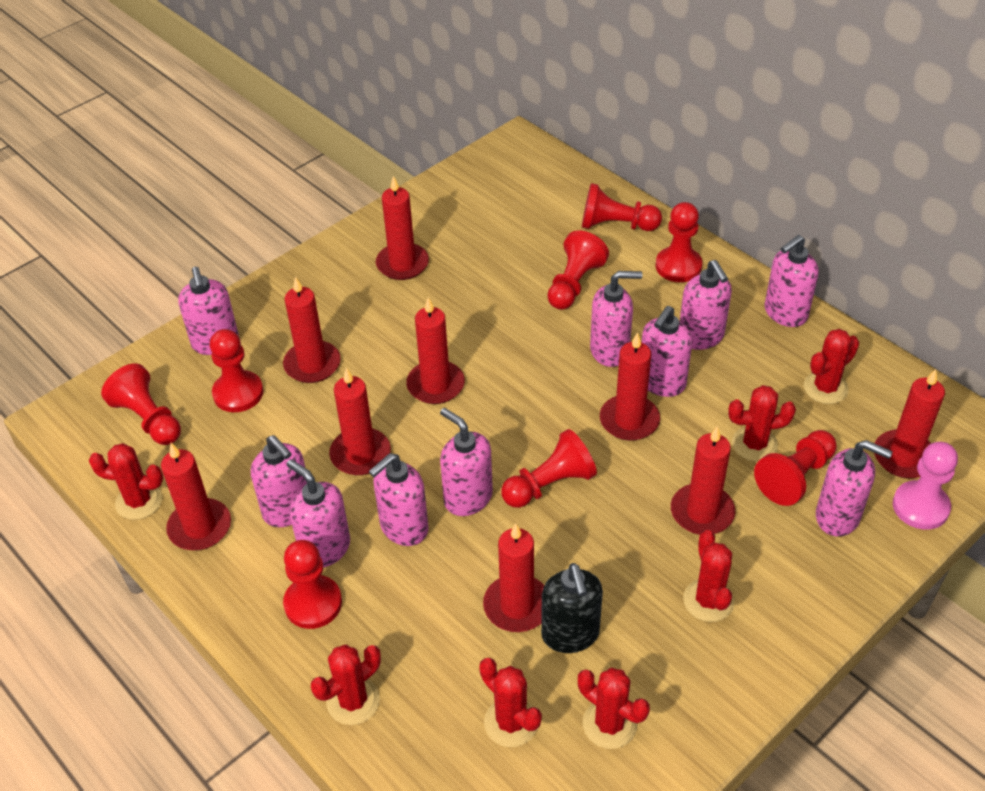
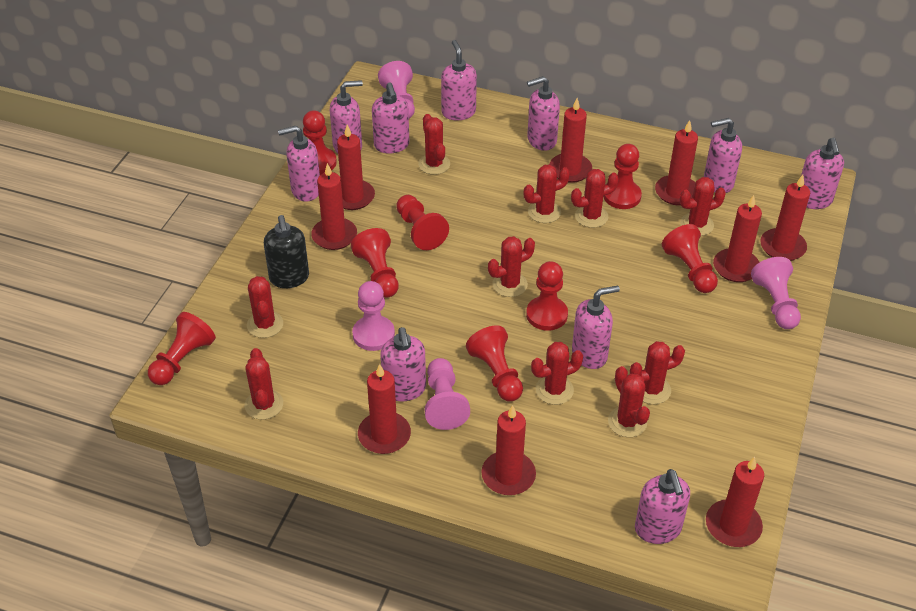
pink pawn: 1 -> 4
red cactus: 7 -> 10

